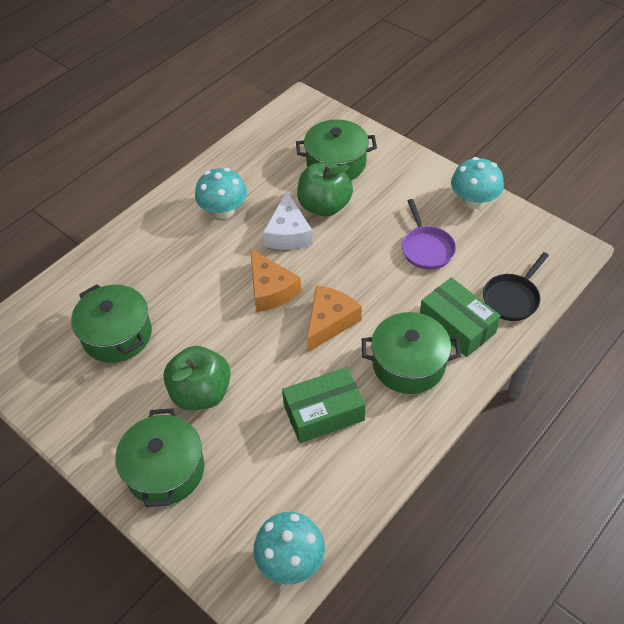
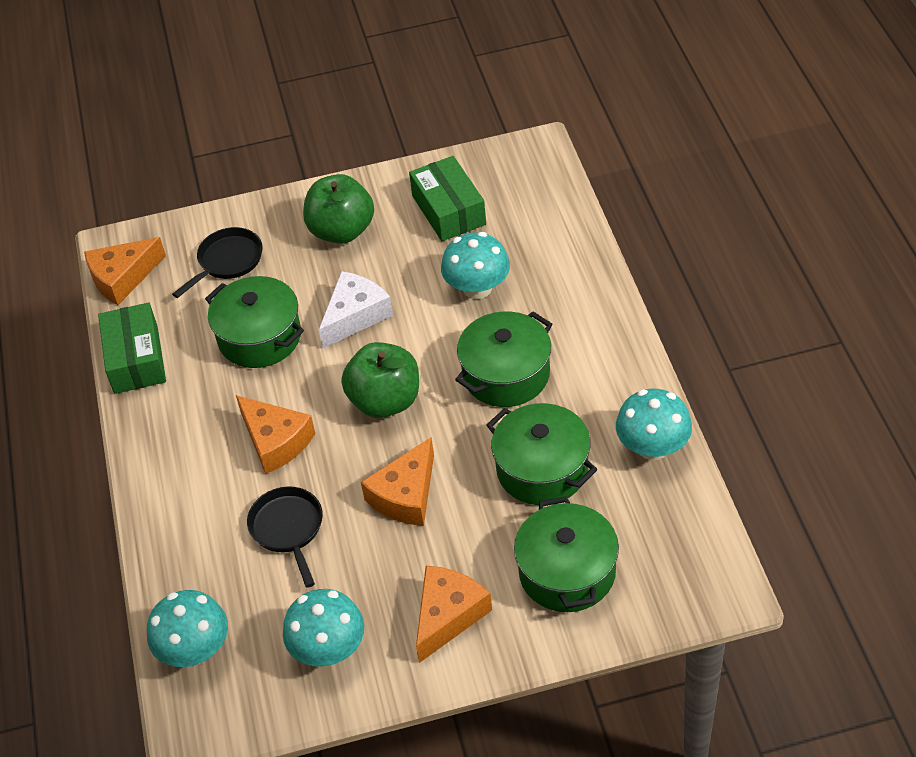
black pan: 1 -> 2
orange cheese: 2 -> 4
purple pan: 1 -> 0
turquoise mushroom: 3 -> 4

